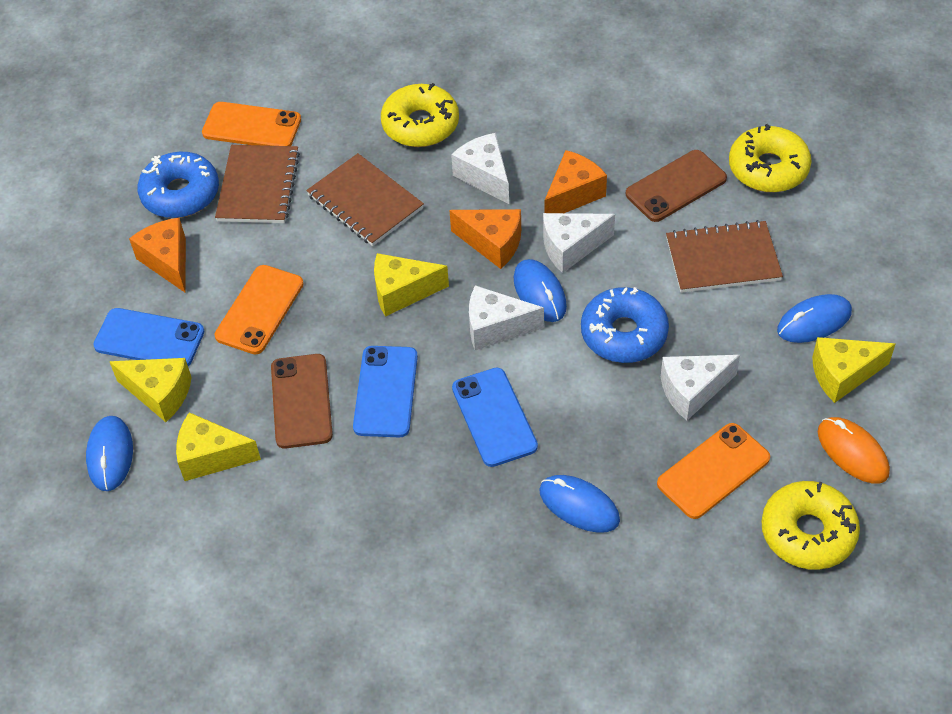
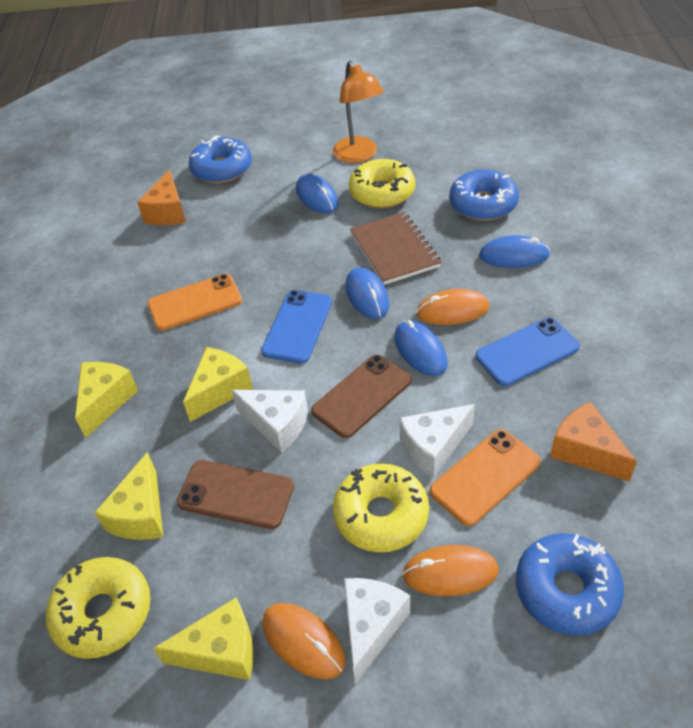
blue donut: 2 -> 3
blue phone: 3 -> 2
brown notebook: 3 -> 1
orange cheese: 3 -> 2
orange lamp: 0 -> 1
orange mouse: 1 -> 3
orange phone: 3 -> 2
white cheese: 4 -> 3

